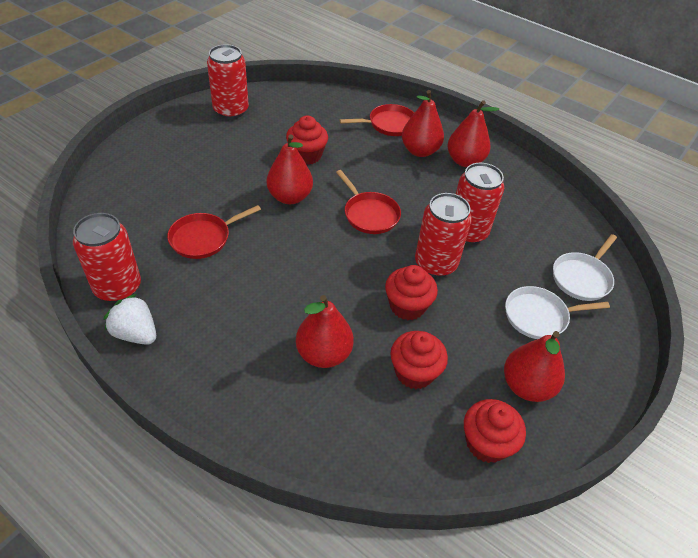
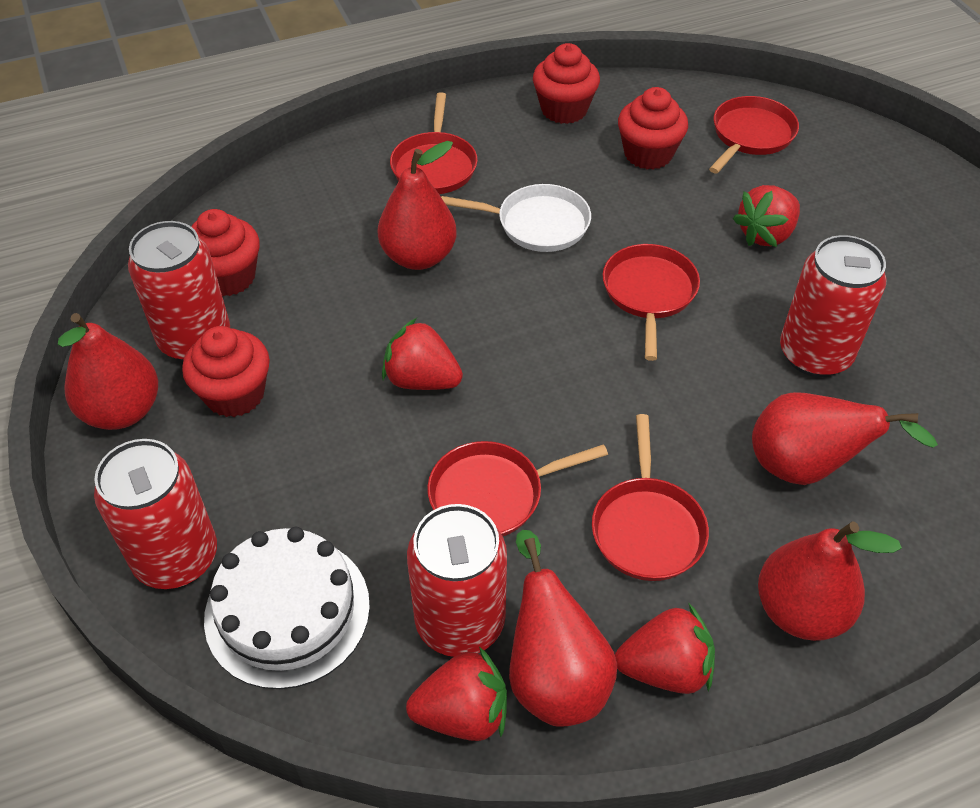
red pan: 3 -> 5
red strawberry: 0 -> 4
white cake: 0 -> 1
white pan: 2 -> 1
white strawberry: 1 -> 0

